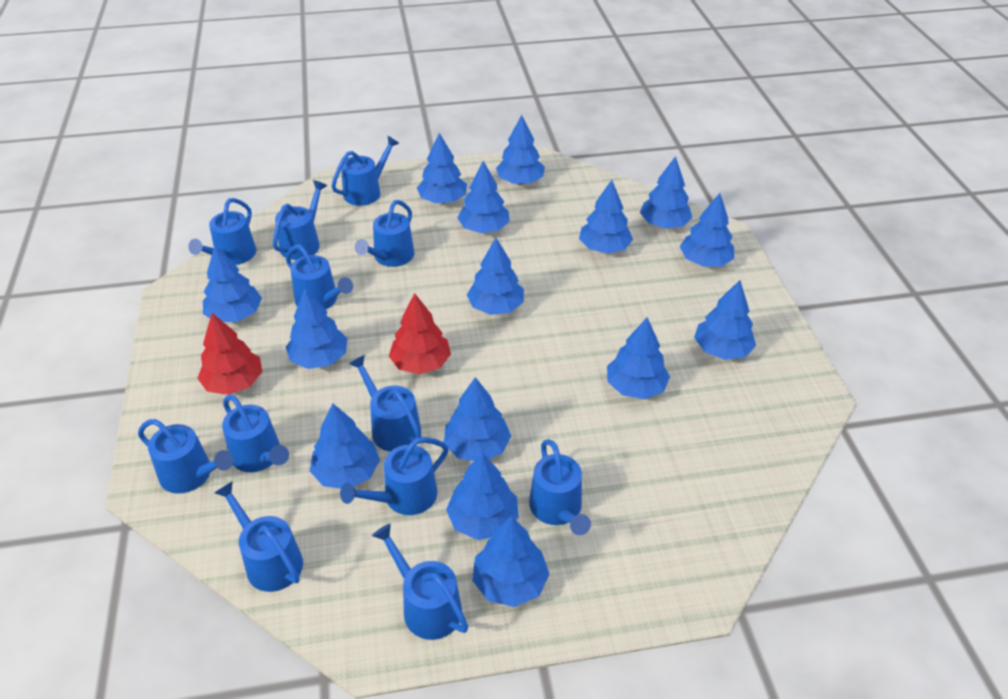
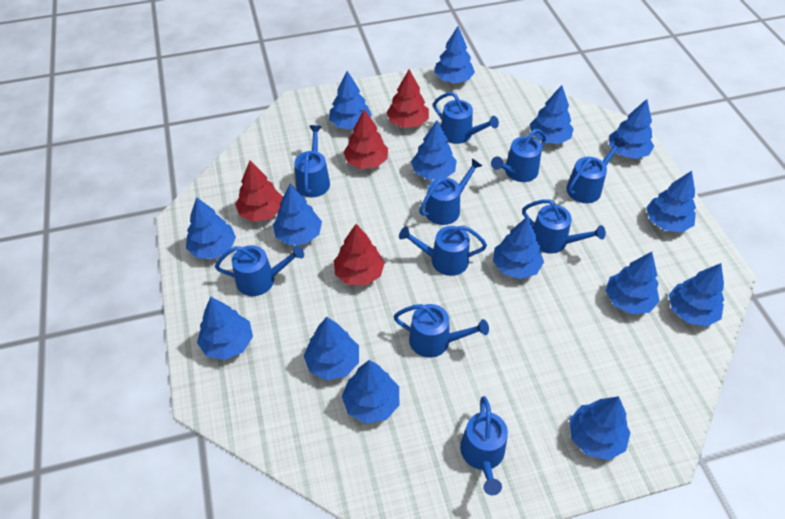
blue watering can: 12 -> 10
red tree: 2 -> 4

